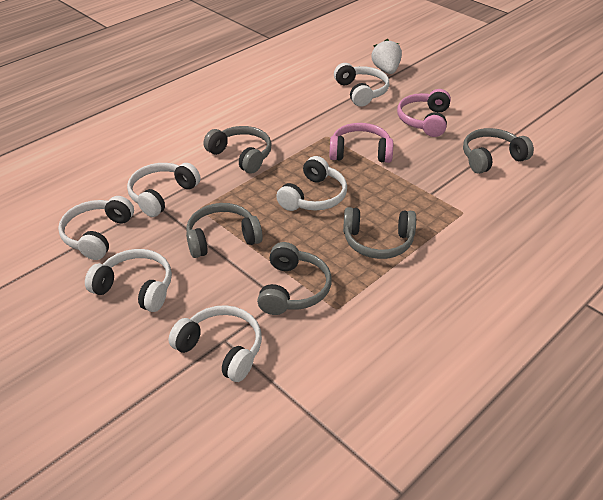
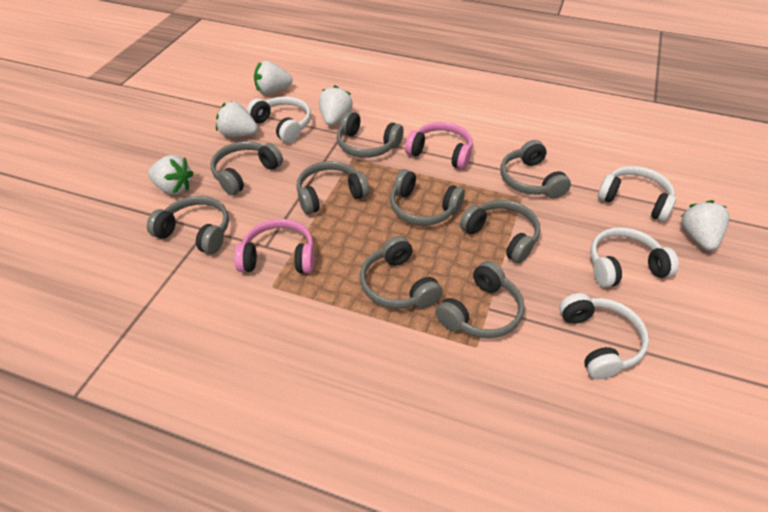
grey headphones: 5 -> 9
white headphones: 6 -> 4
white strawberry: 1 -> 5

